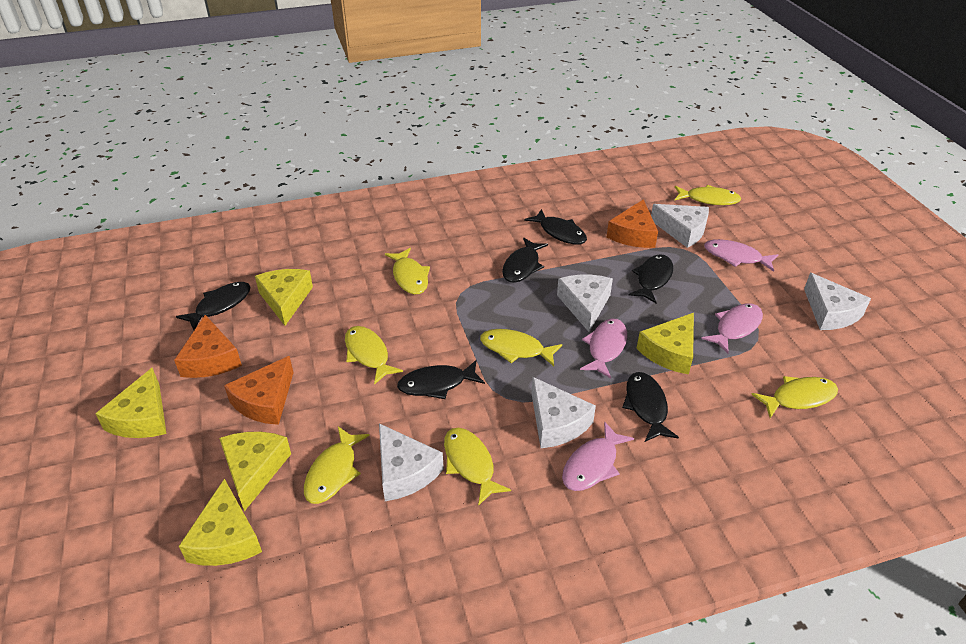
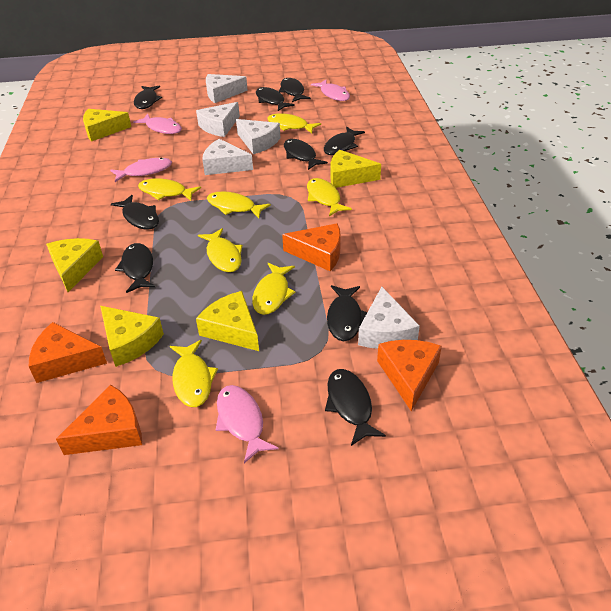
black fish: 6 -> 9
orange cheese: 3 -> 4

